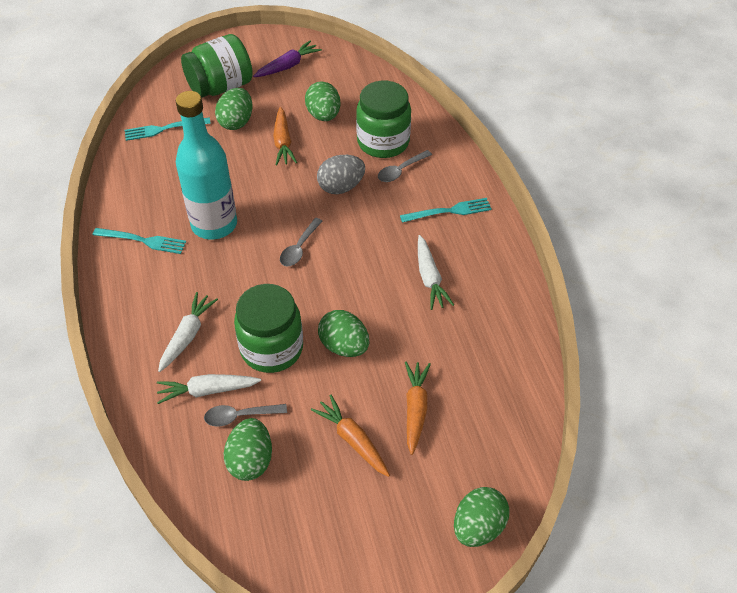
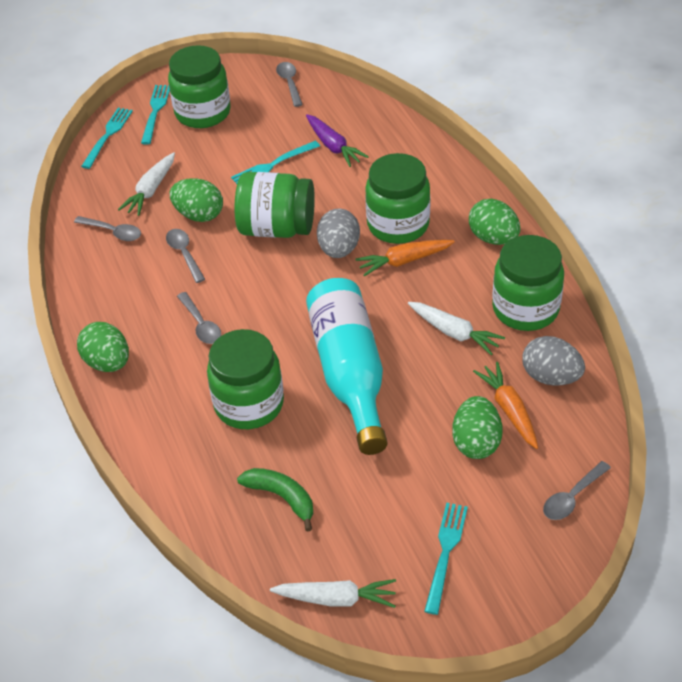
green banana: 0 -> 1
green egg: 5 -> 4
green jar: 3 -> 5
grey egg: 1 -> 2
grey spoon: 3 -> 5
orange carrot: 3 -> 2
turquoise fork: 3 -> 4

